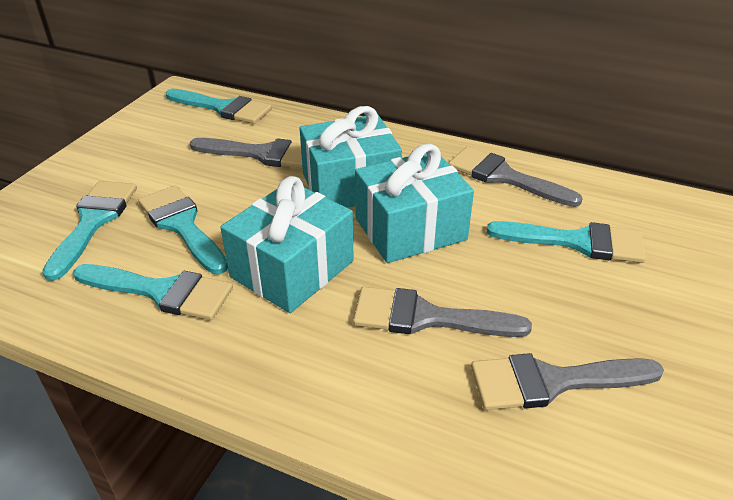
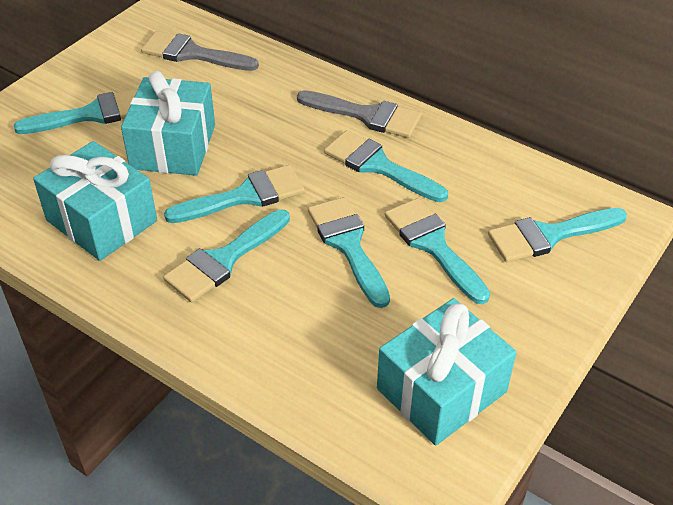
grey brush: 4 -> 2
turquoise brush: 5 -> 7

